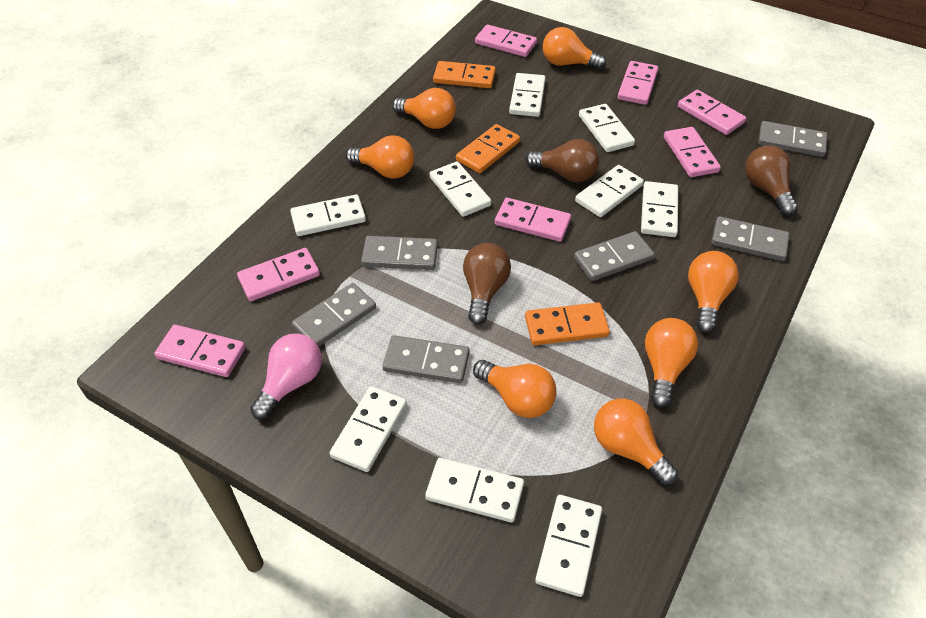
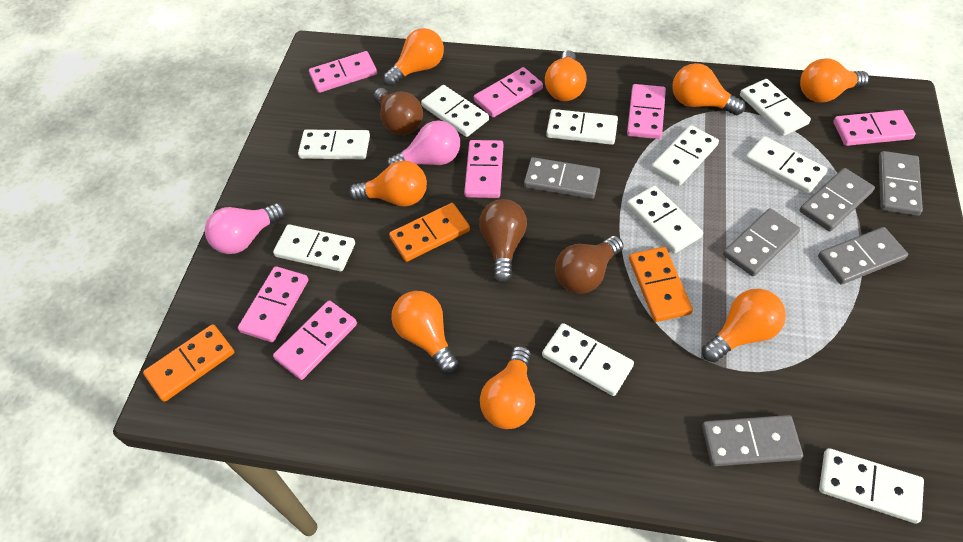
orange light bulb: 7 -> 8
pink light bulb: 1 -> 2
white domino: 9 -> 10

